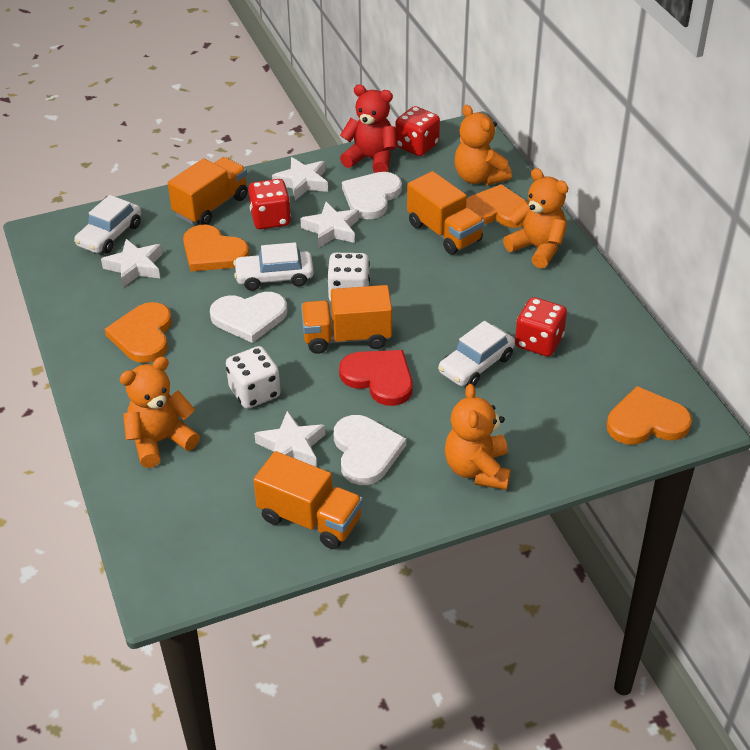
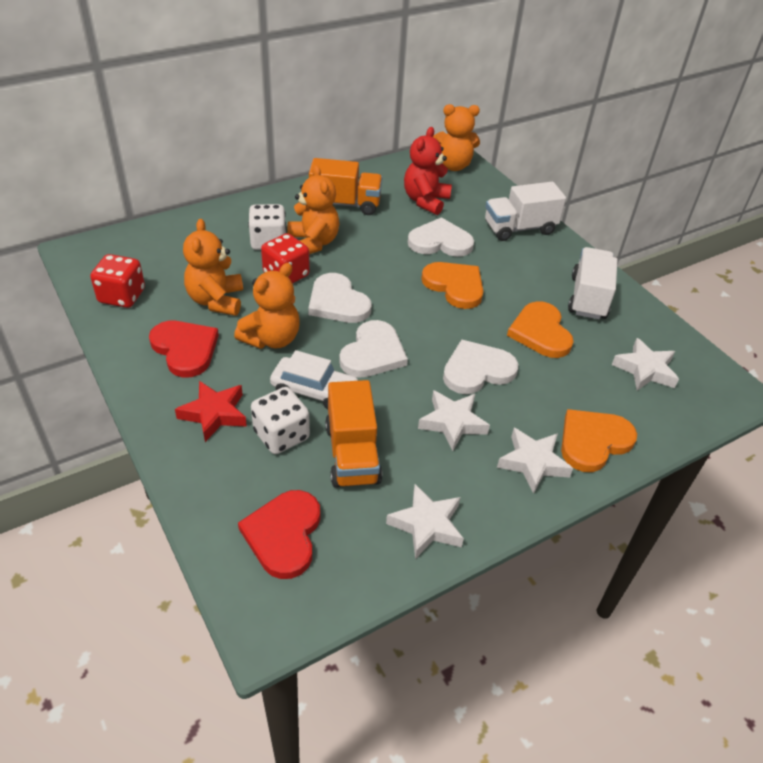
orange heart: 4 -> 3
orange truck: 4 -> 2
red dice: 3 -> 2
red heart: 1 -> 2
red star: 0 -> 1
white car: 3 -> 1
white heart: 3 -> 4
white truck: 0 -> 2

